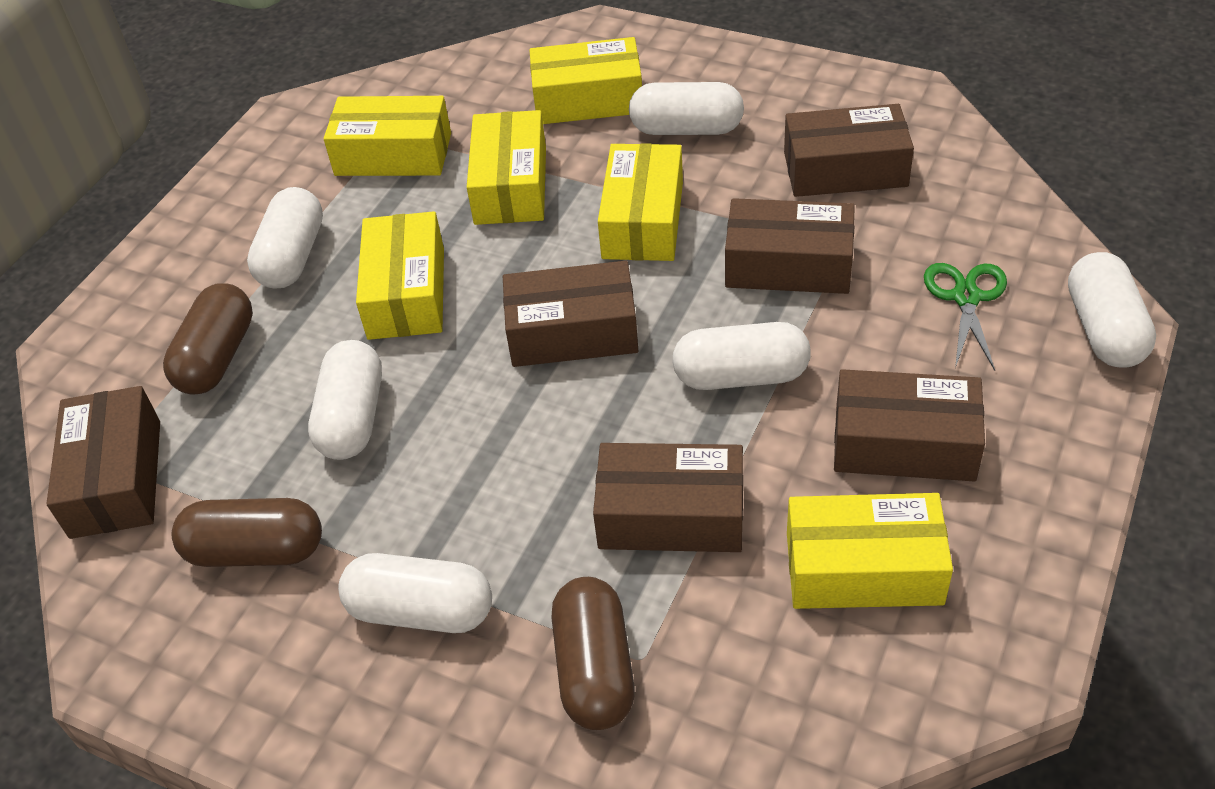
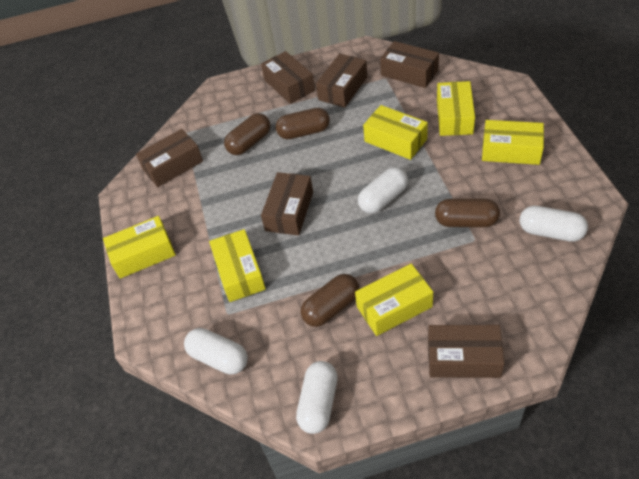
brown capsule: 3 -> 4
green scissors: 1 -> 0
white capsule: 6 -> 4

